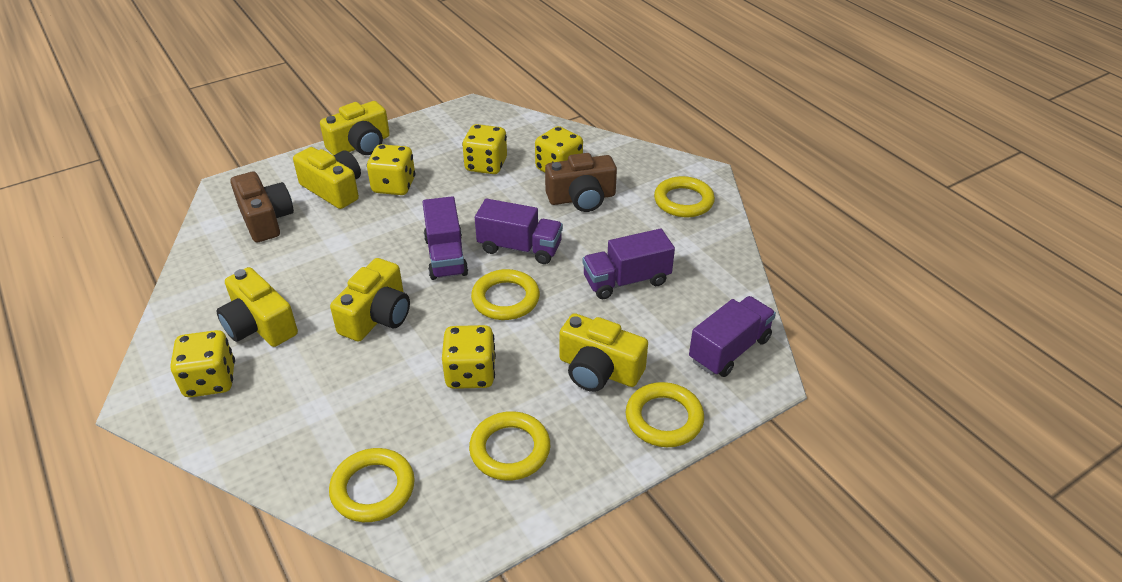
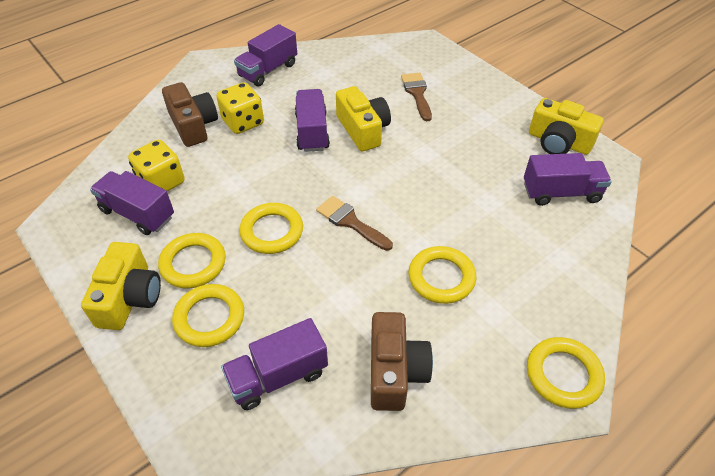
brown brush: 0 -> 2
purple truck: 4 -> 5
yellow camera: 5 -> 3
yellow dice: 5 -> 2

